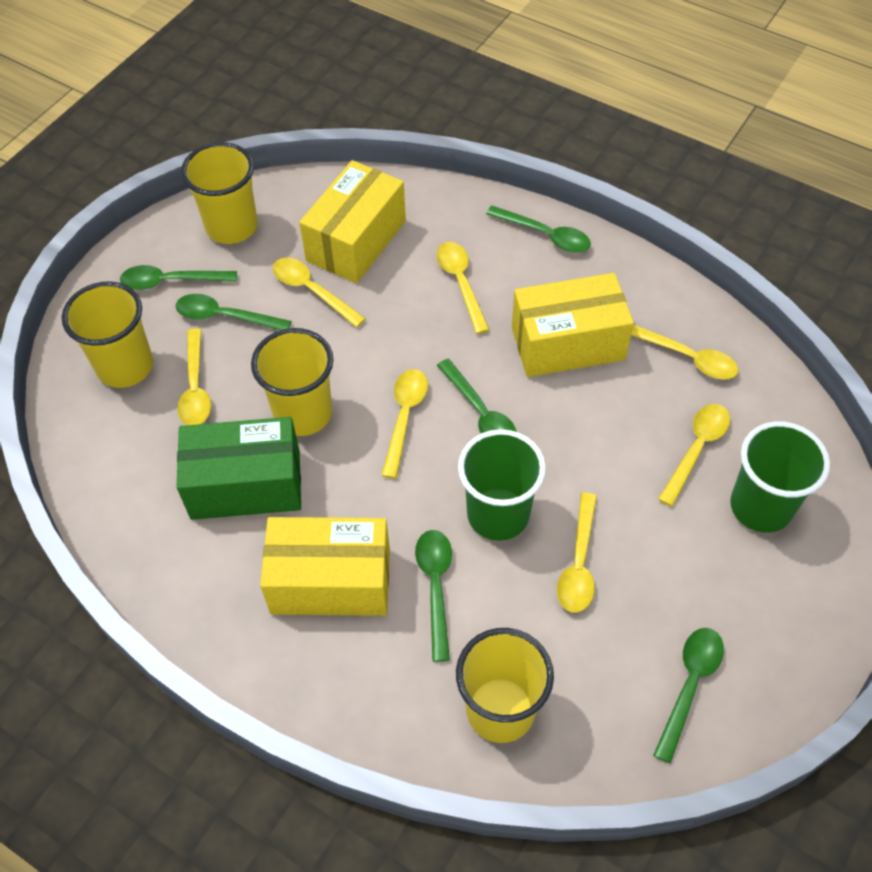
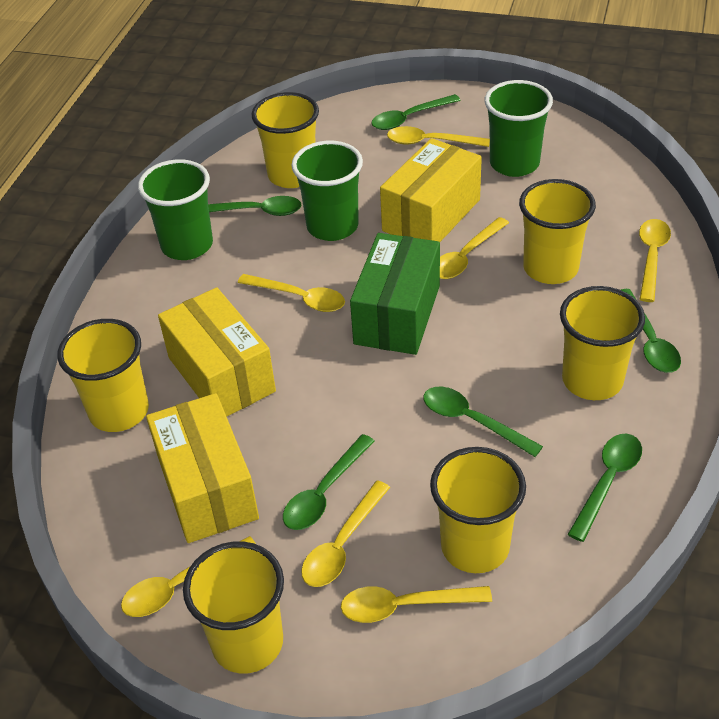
green cup: 2 -> 3
yellow cup: 4 -> 6

